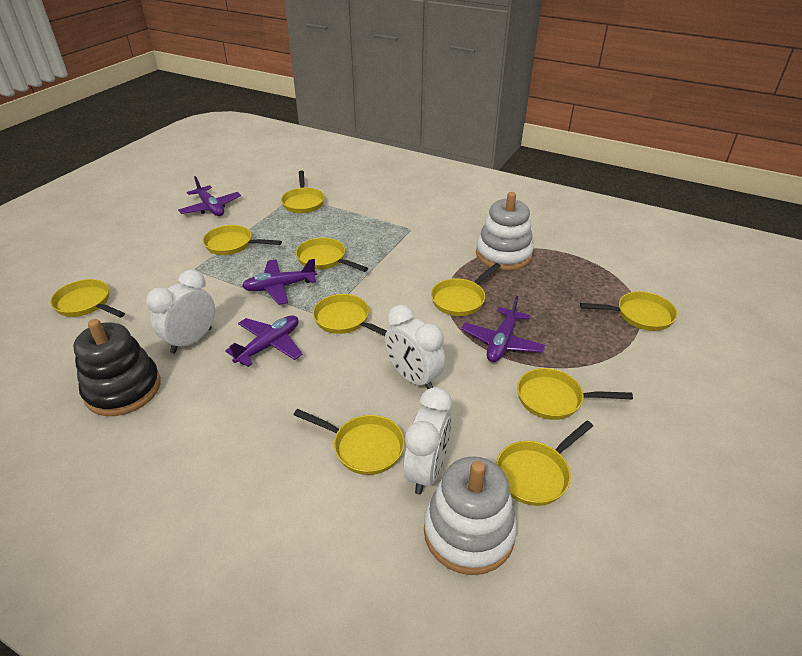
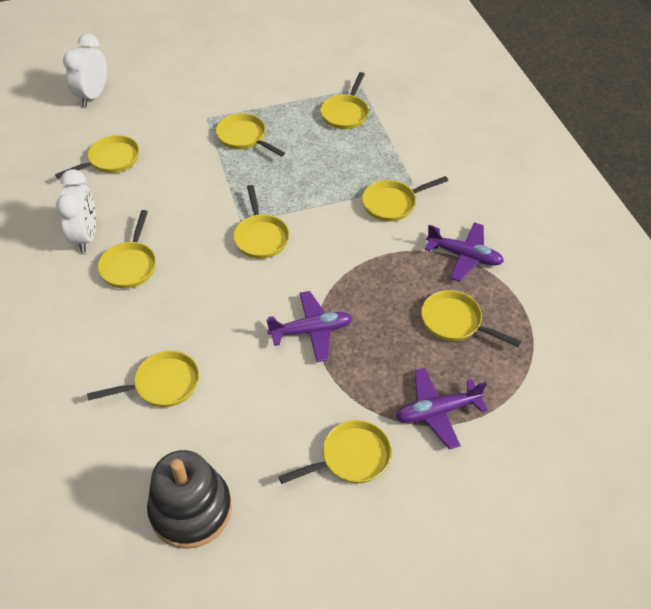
purple plane: 4 -> 3
white clock: 3 -> 2
white stacking toy: 2 -> 0
yellow pan: 10 -> 9

